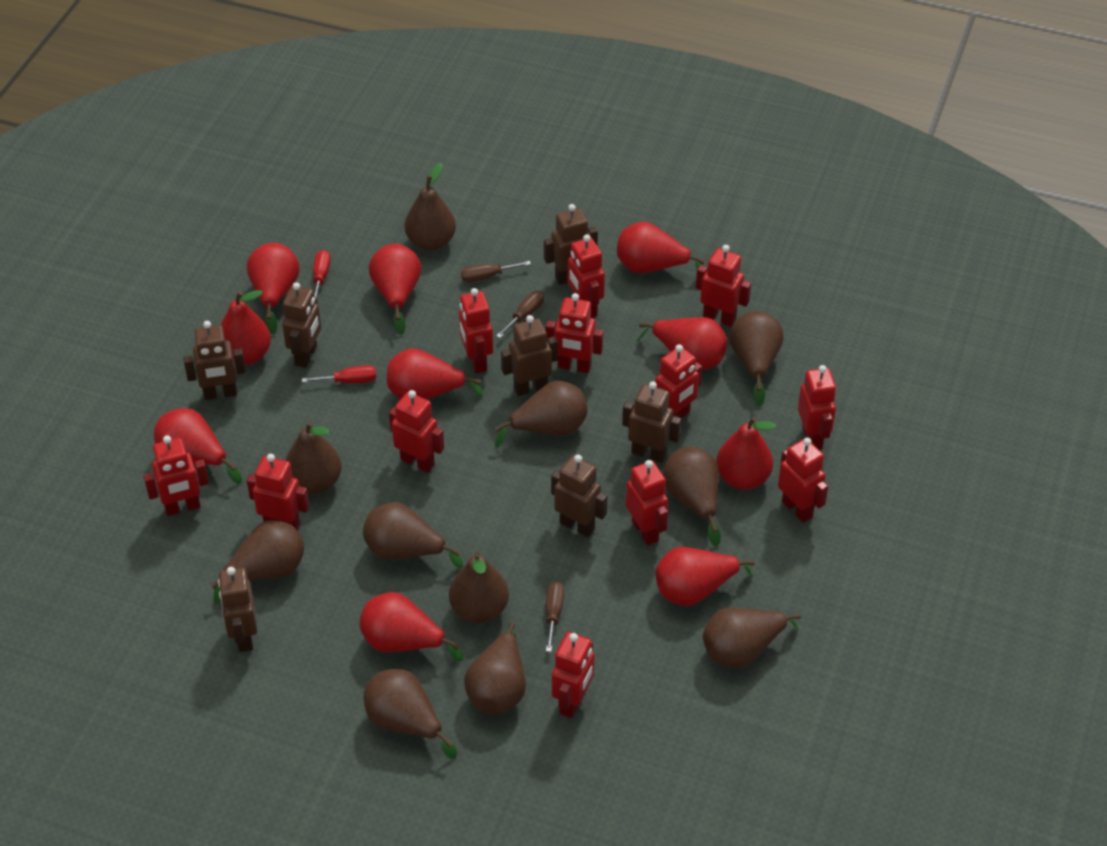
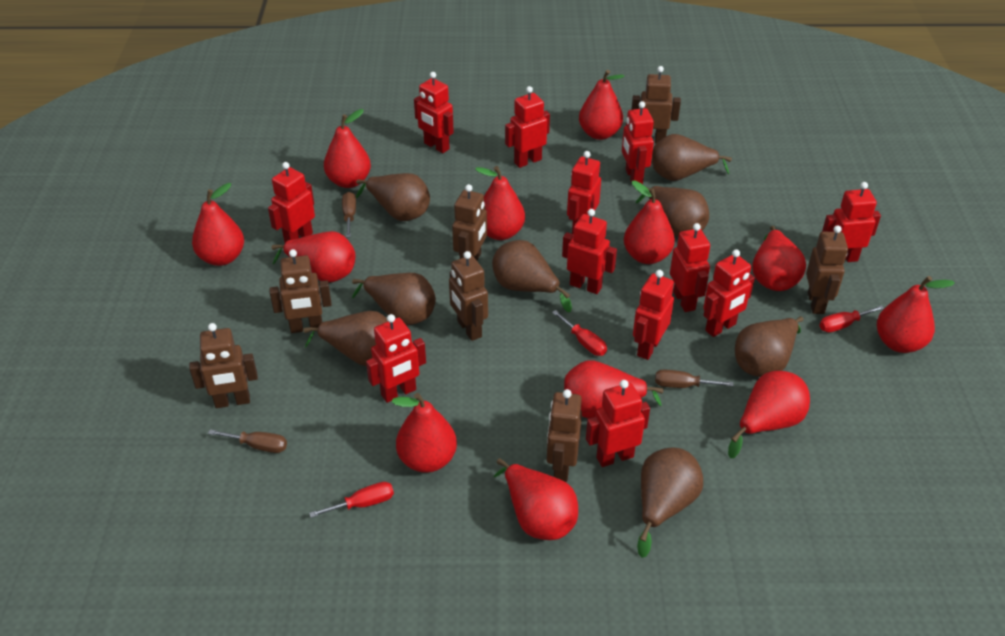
brown pear: 11 -> 8
red pear: 10 -> 12
red screwdriver: 2 -> 3

